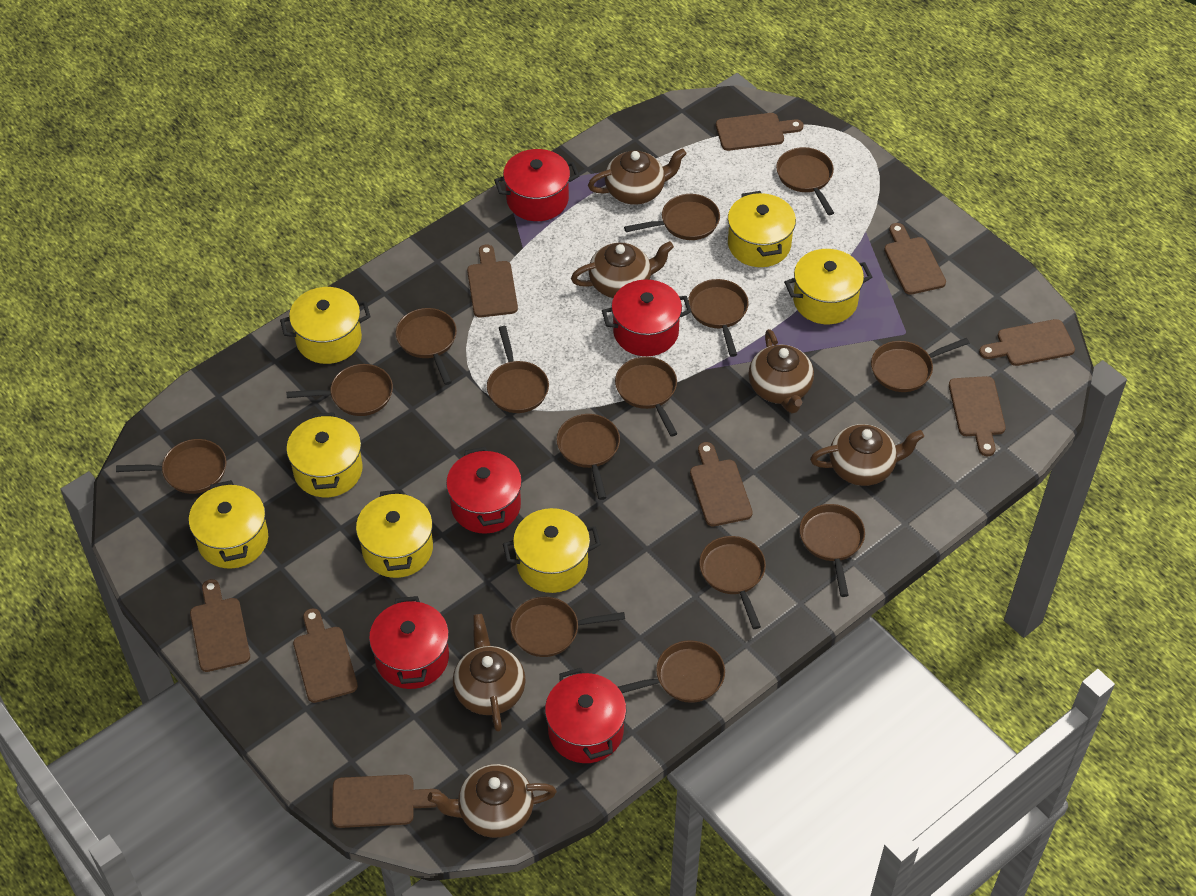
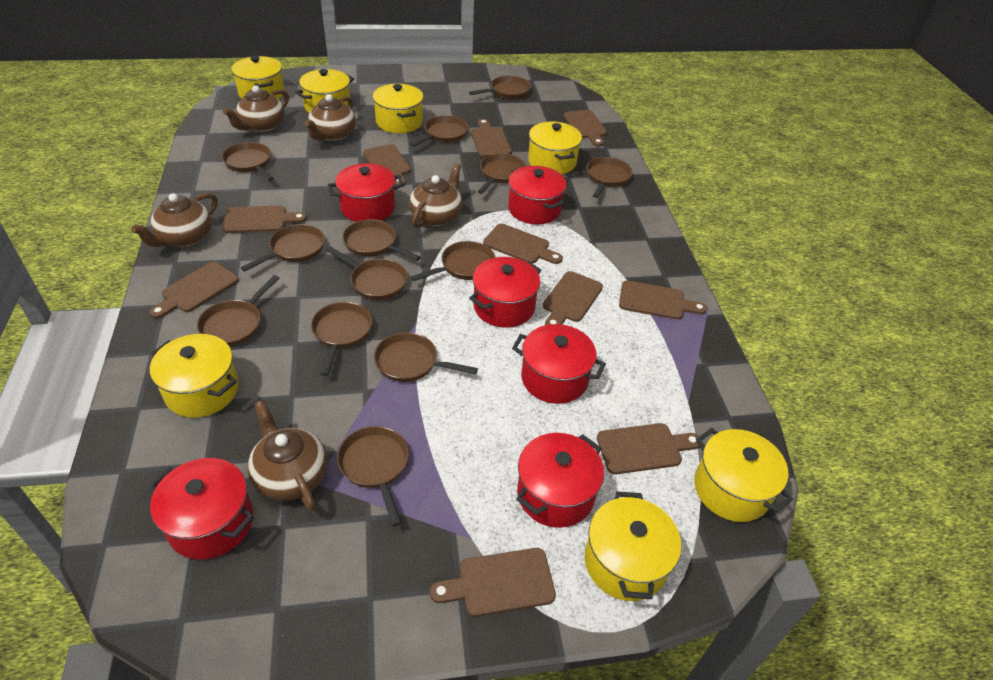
brown cutting board: 9 -> 10
brown pan: 14 -> 13
brown teapot: 6 -> 5
red pot: 5 -> 6

